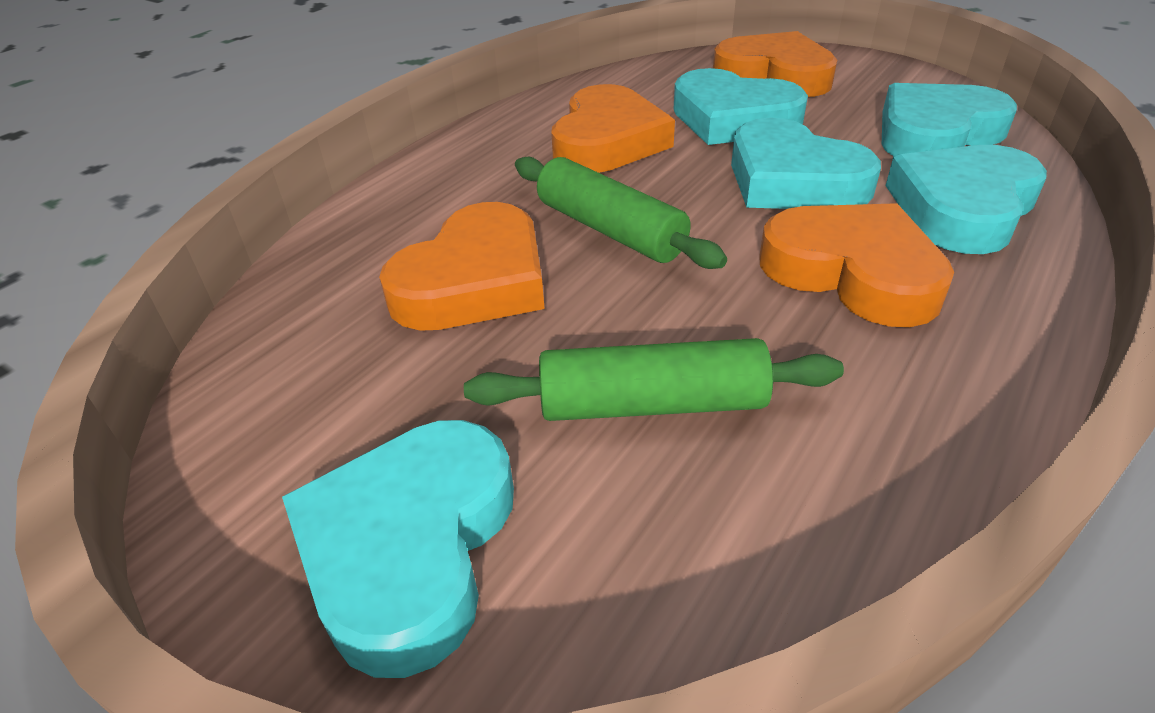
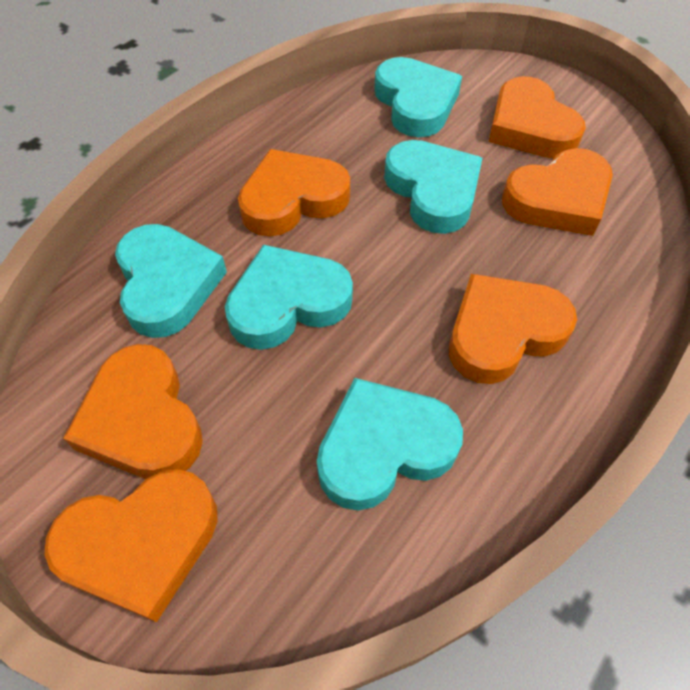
green rolling pin: 2 -> 0
orange heart: 4 -> 6

